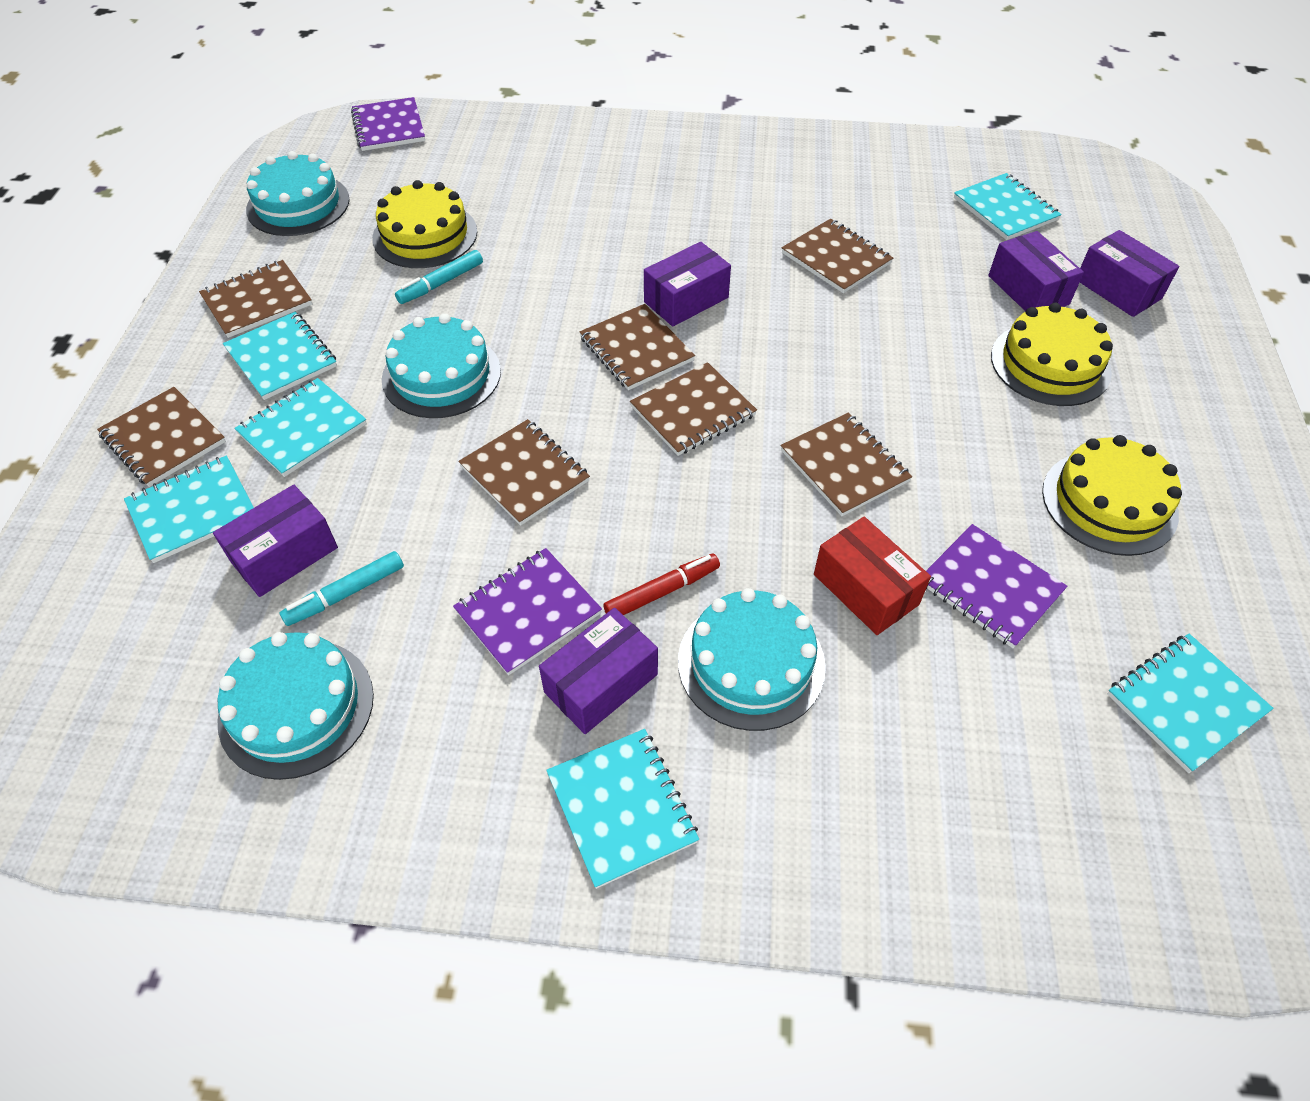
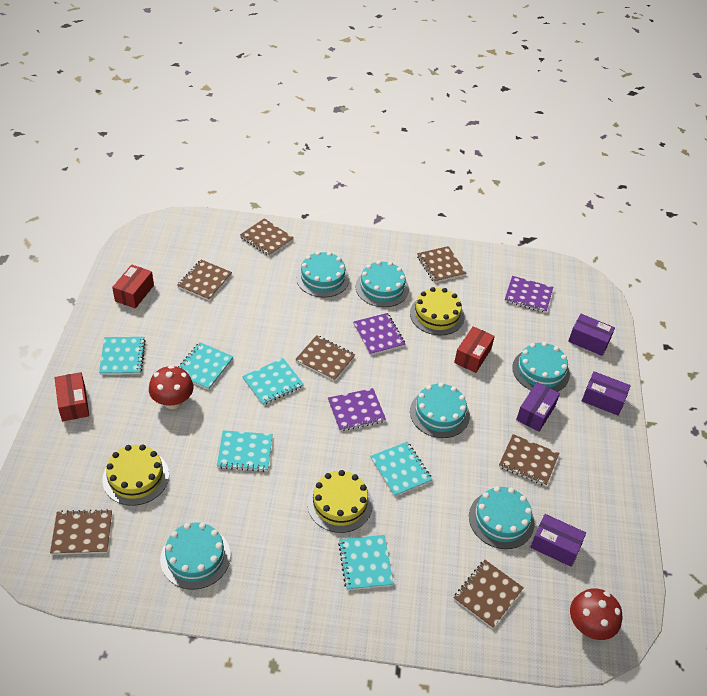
purple box: 5 -> 4
red box: 1 -> 3
red marker: 1 -> 0
red mushroom: 0 -> 2
turquoise cake: 4 -> 6
turquoise marker: 2 -> 0

